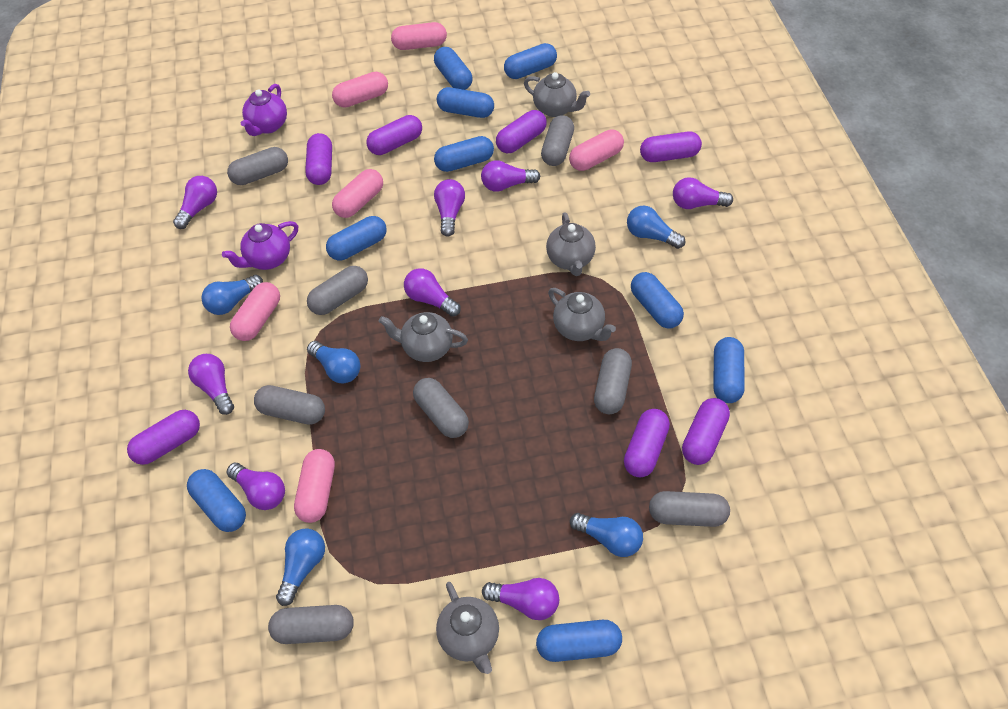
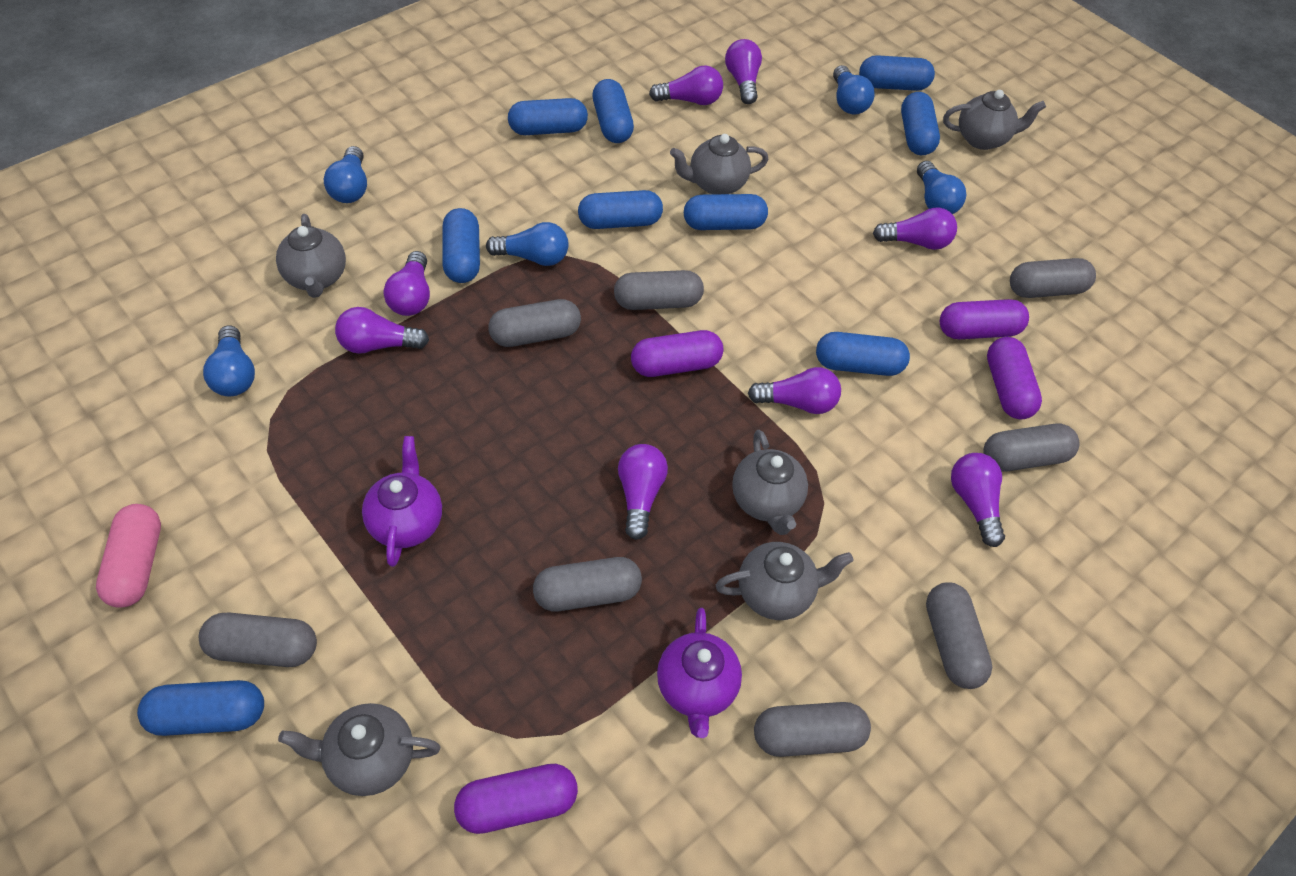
grey teapot: 5 -> 6
pink capsule: 6 -> 1
purple capsule: 7 -> 4

